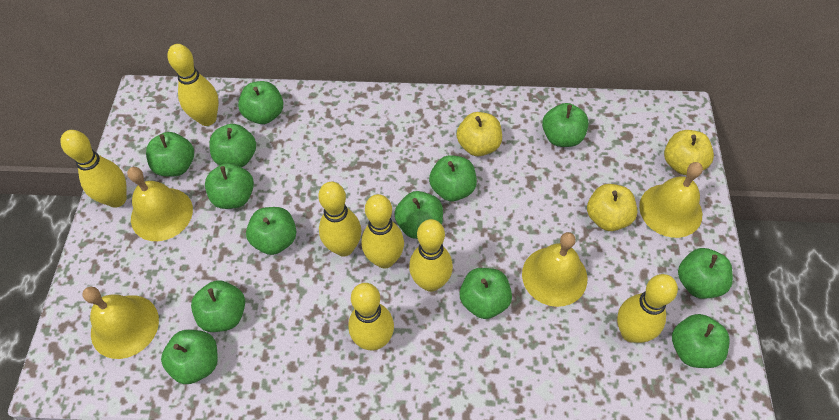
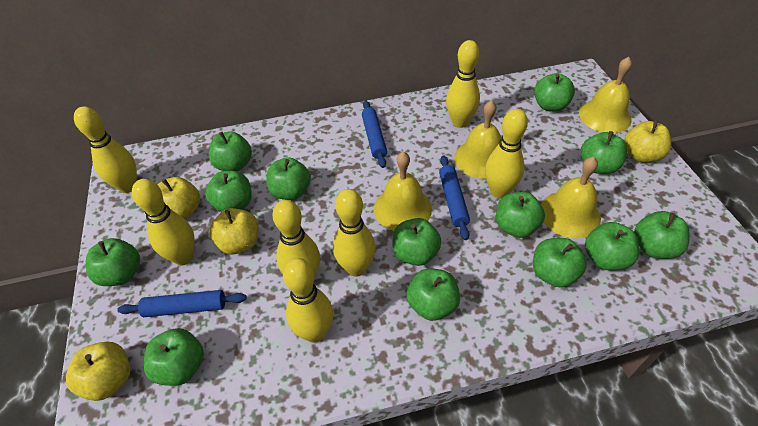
blue rolling pin: 0 -> 3
yellow apple: 3 -> 4

